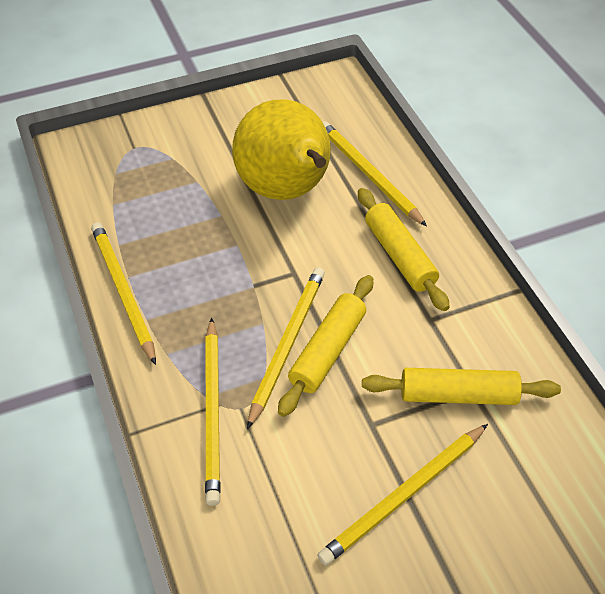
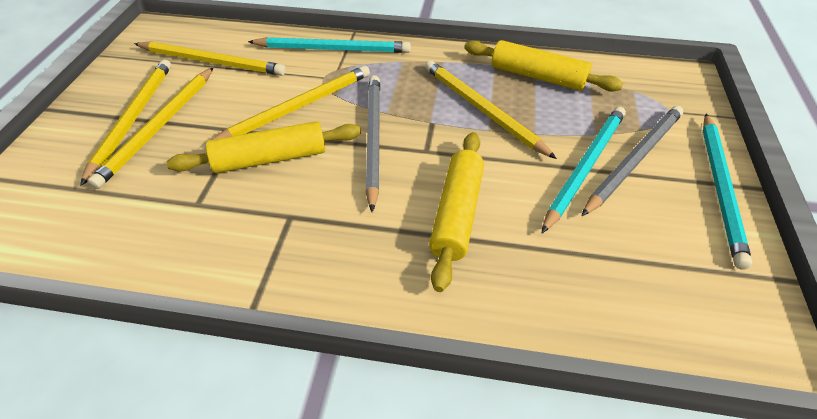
grey pencil: 0 -> 2
turquoise pencil: 0 -> 3
yellow pear: 1 -> 0

